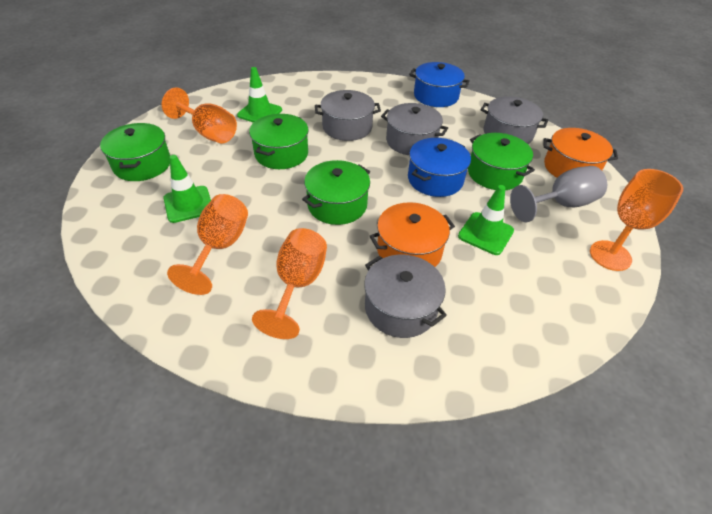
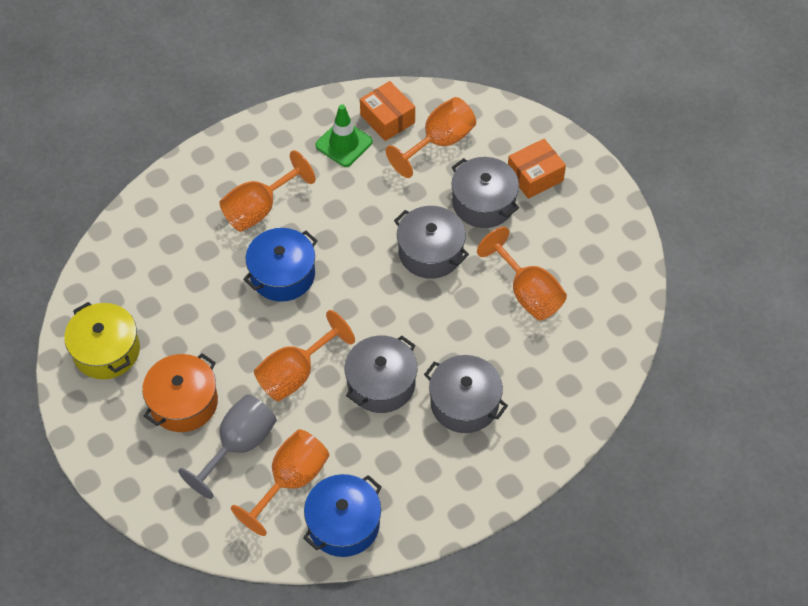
green pot: 4 -> 0
green traffic cone: 3 -> 1
orange box: 0 -> 2
orange goblet: 4 -> 5
orange pot: 2 -> 1
yellow pot: 0 -> 1

